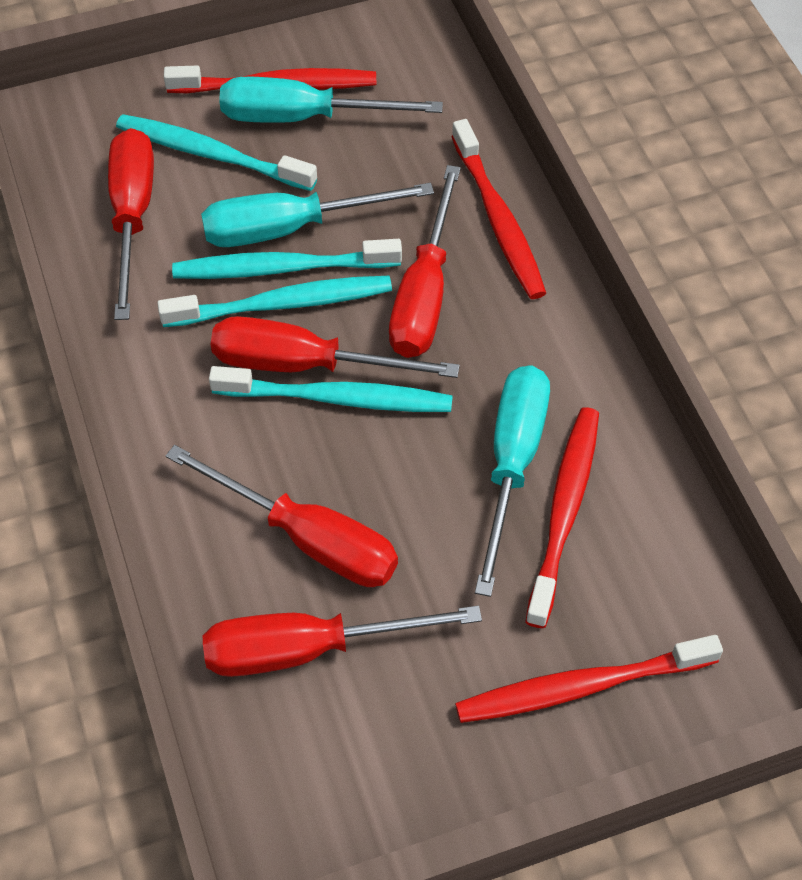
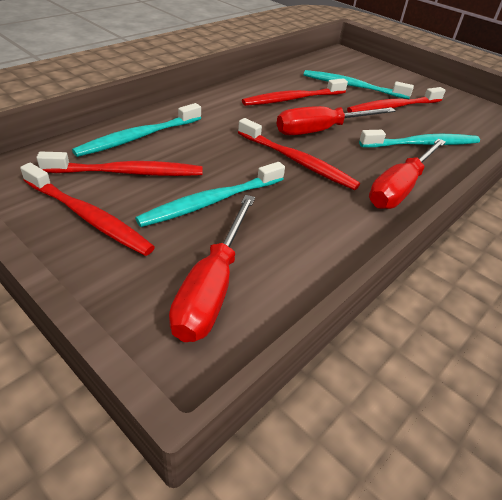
red screwdriver: 5 -> 3
red toothbrush: 4 -> 5
turquoise screwdriver: 3 -> 0

